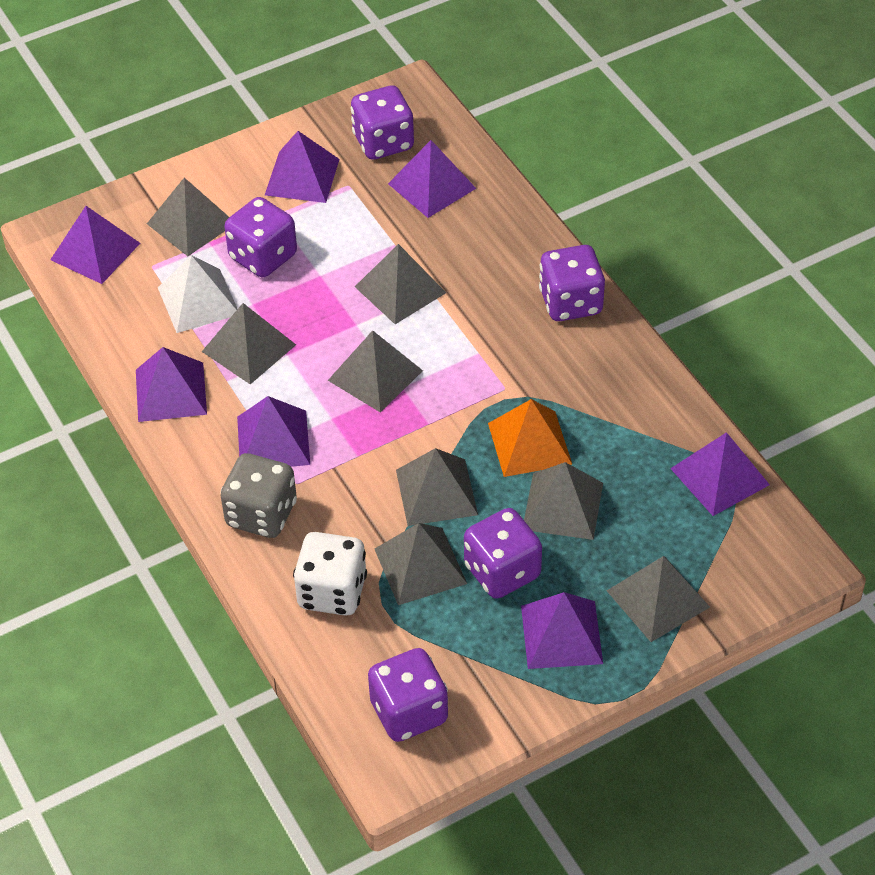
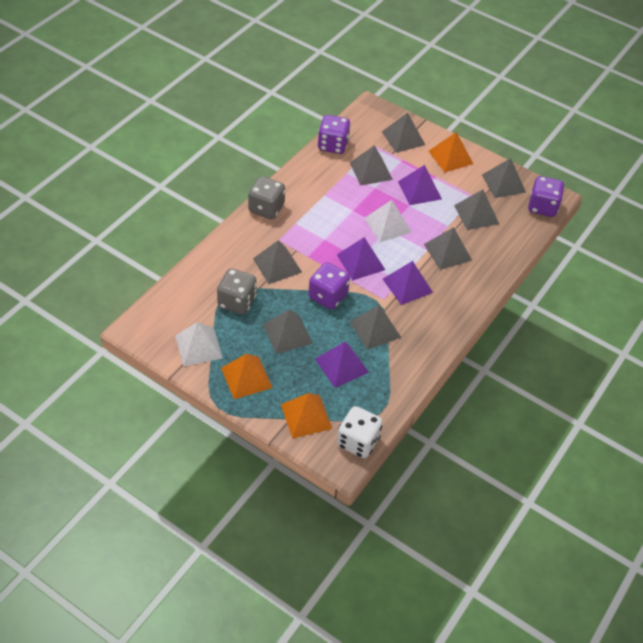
grey dice: 1 -> 2
orange pyramid: 1 -> 3
purple dice: 5 -> 3
purple pyramid: 7 -> 4
white pyramid: 1 -> 2

